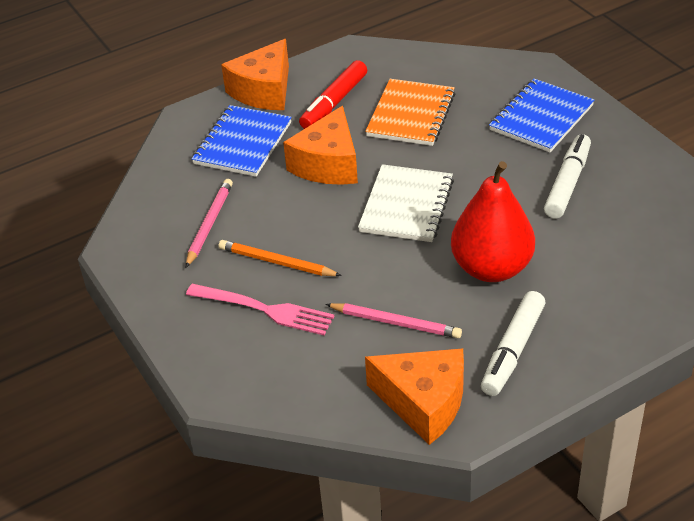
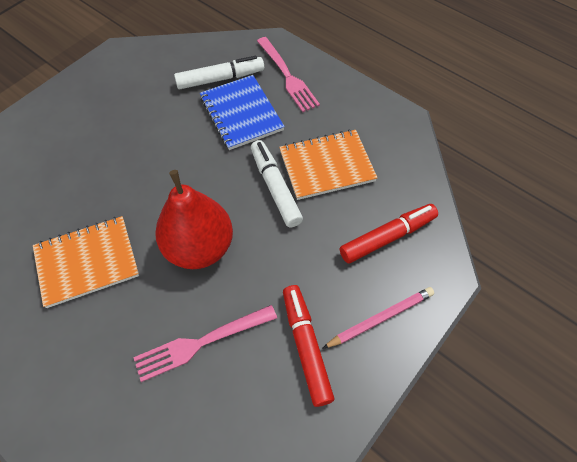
blue notebook: 2 -> 1
orange cheese: 3 -> 0
orange notebook: 1 -> 2
orange pencil: 1 -> 0
pink fork: 1 -> 2
pink pencil: 2 -> 1
red marker: 1 -> 2
white notebook: 1 -> 0

